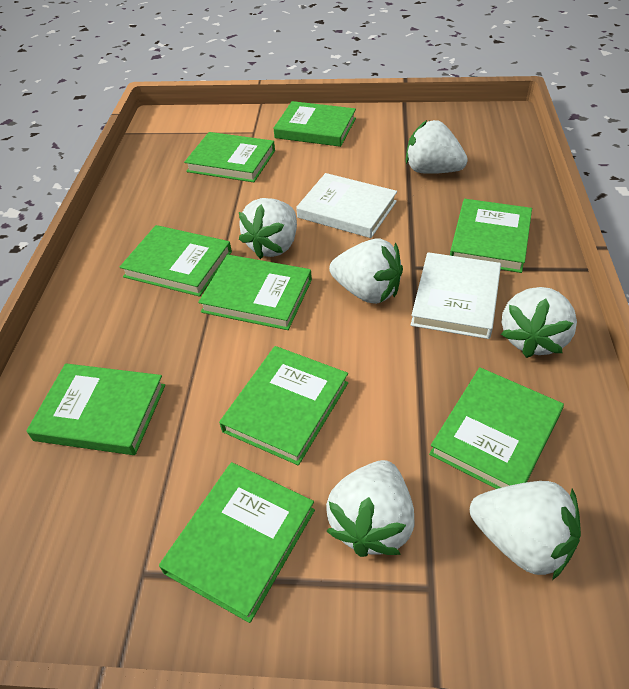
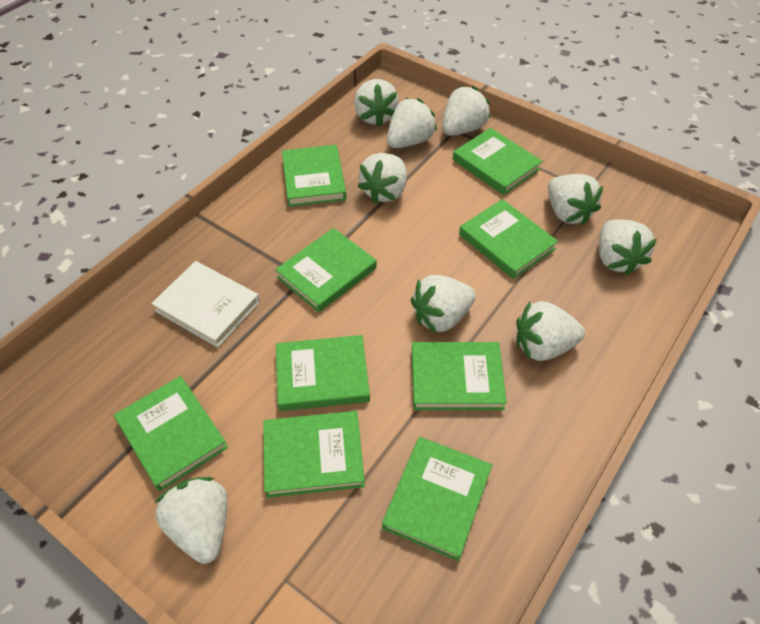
white book: 2 -> 1
white strawberry: 6 -> 9

